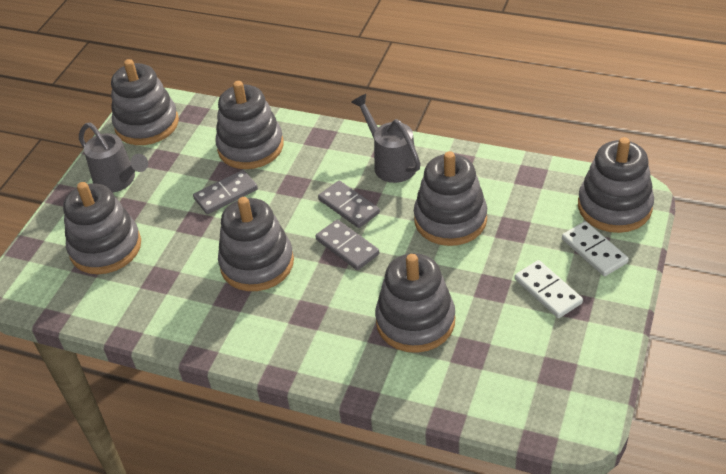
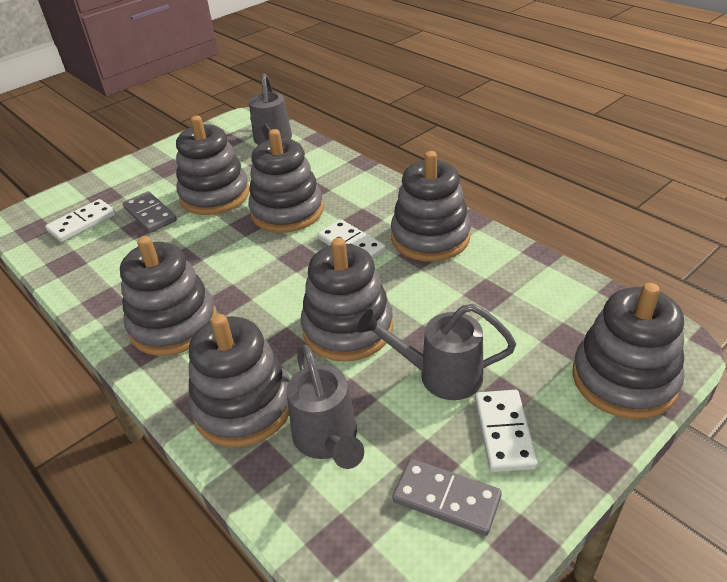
grey domino: 3 -> 2
grey watering can: 2 -> 3
white domino: 2 -> 3

